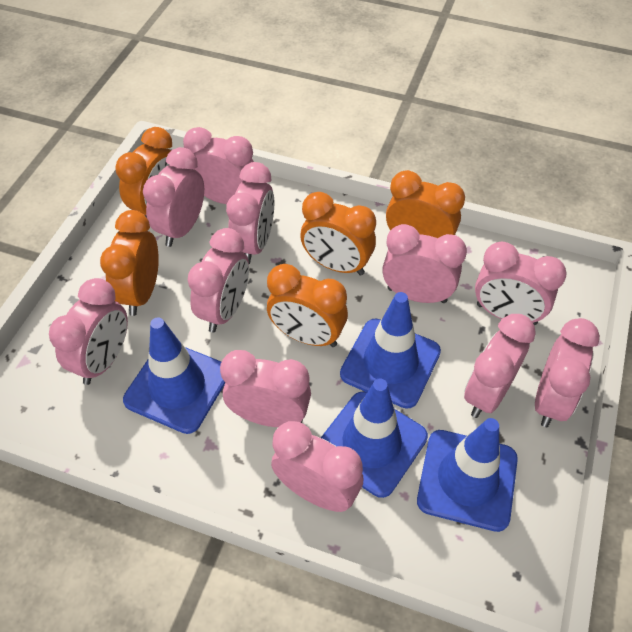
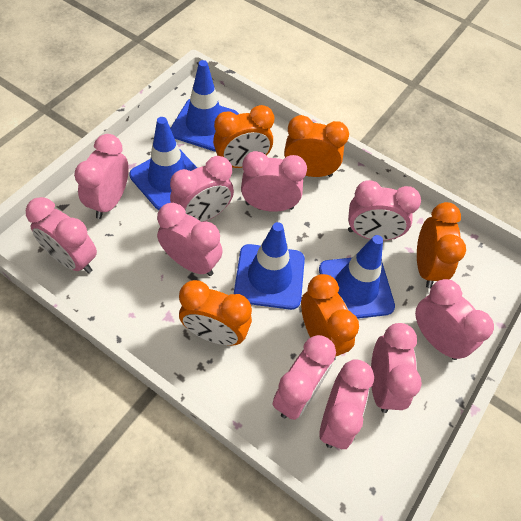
pink clock: 11 -> 10

